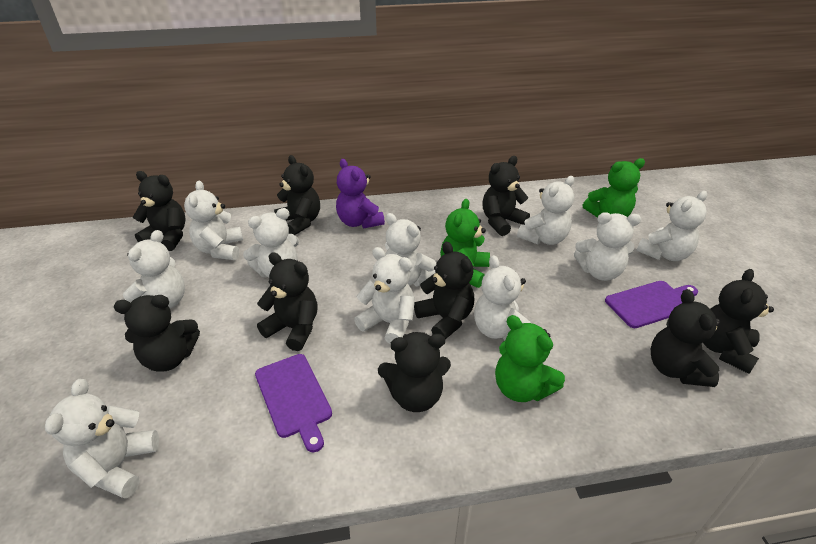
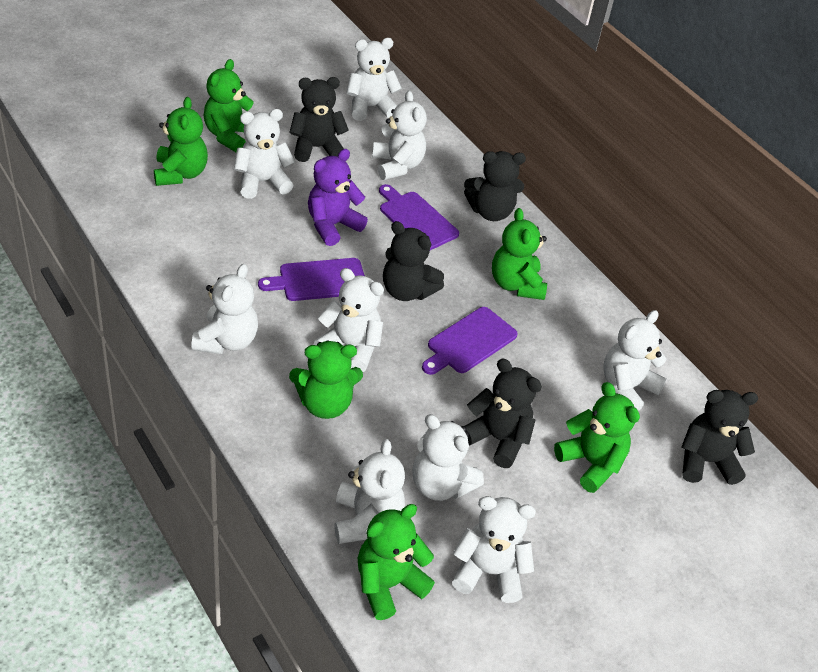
black teddy bear: 9 -> 5
green teddy bear: 3 -> 6
purple cutting board: 2 -> 3
white teddy bear: 10 -> 9

